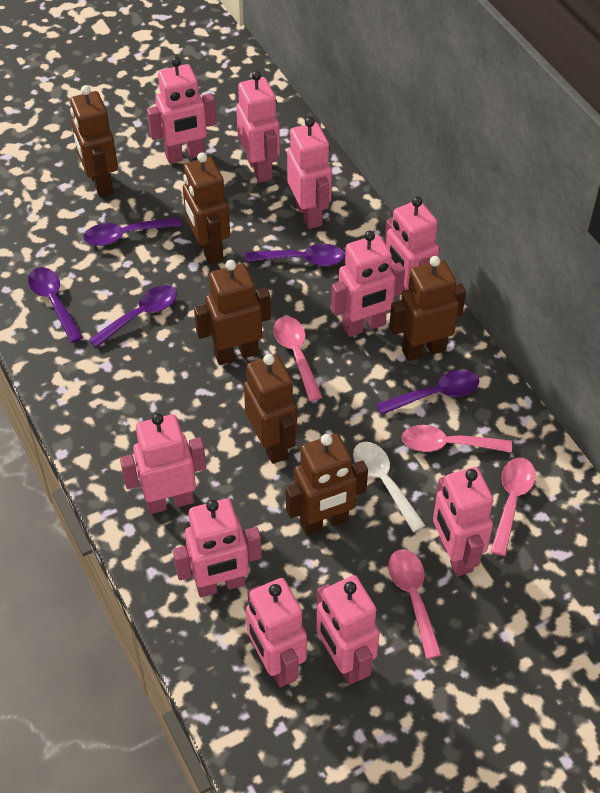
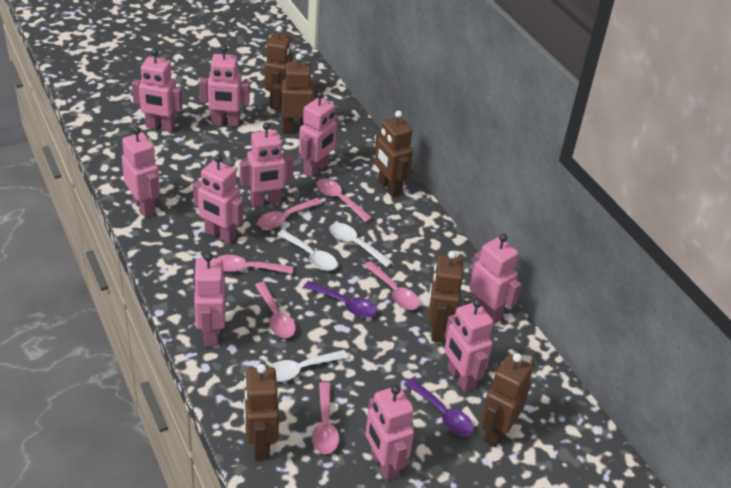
pink spoon: 4 -> 6
purple spoon: 5 -> 2
white spoon: 1 -> 3

